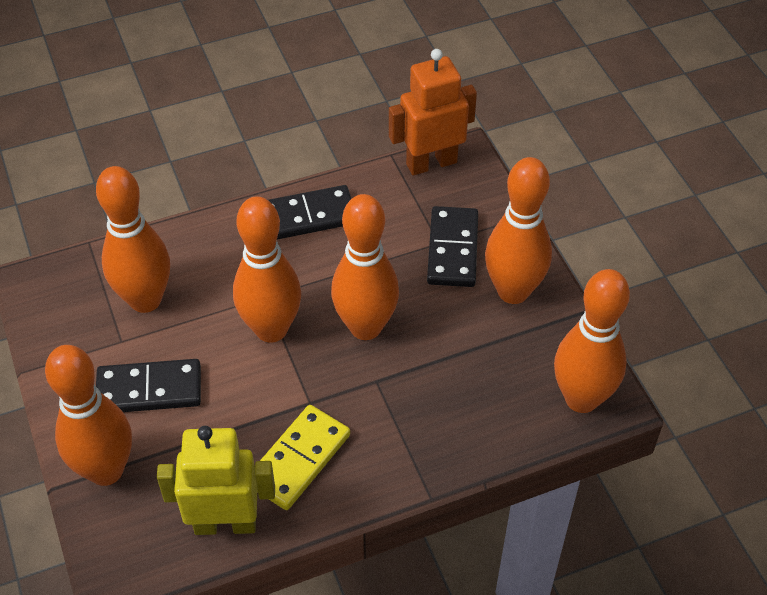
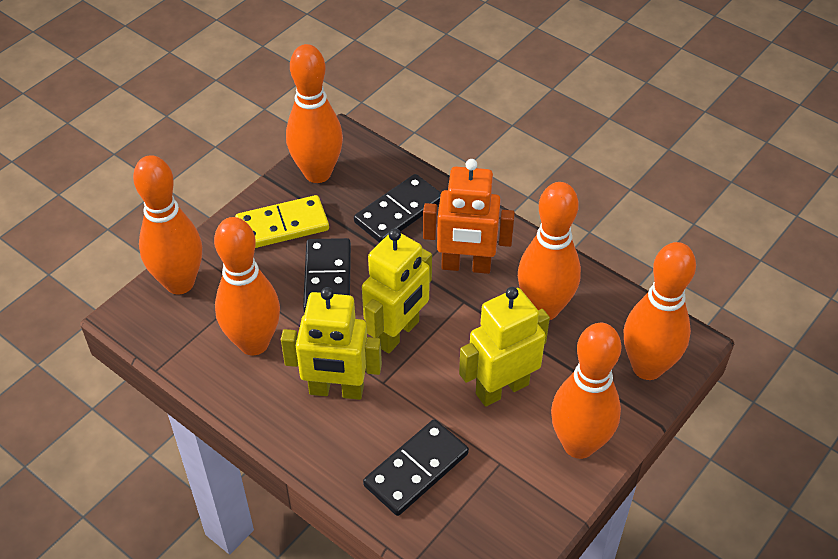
yellow robot: 1 -> 3

